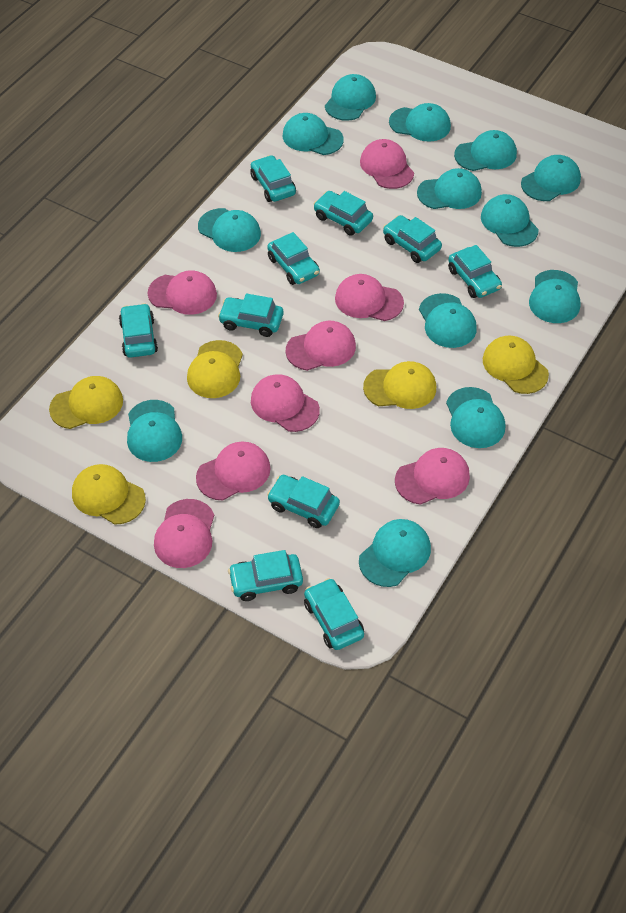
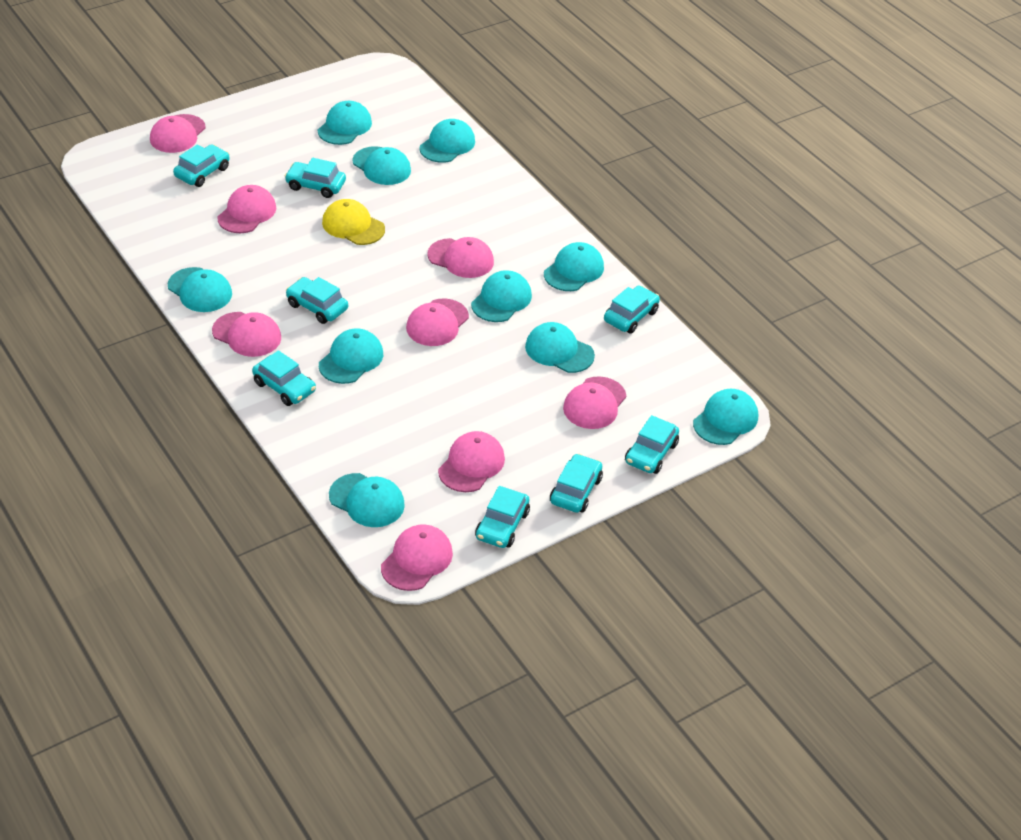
turquoise cap: 13 -> 10
turquoise car: 10 -> 8
yellow cap: 5 -> 1

